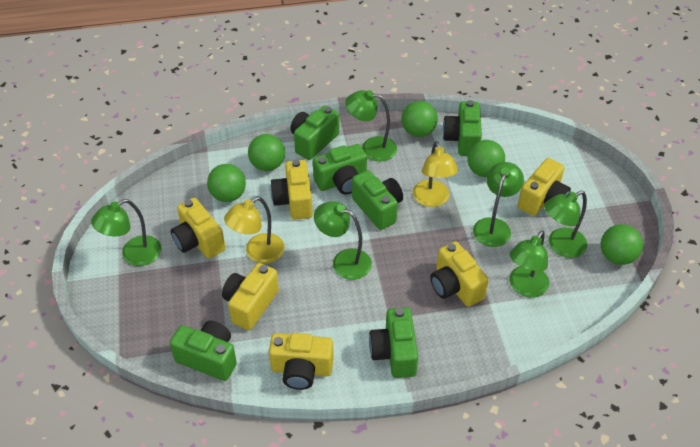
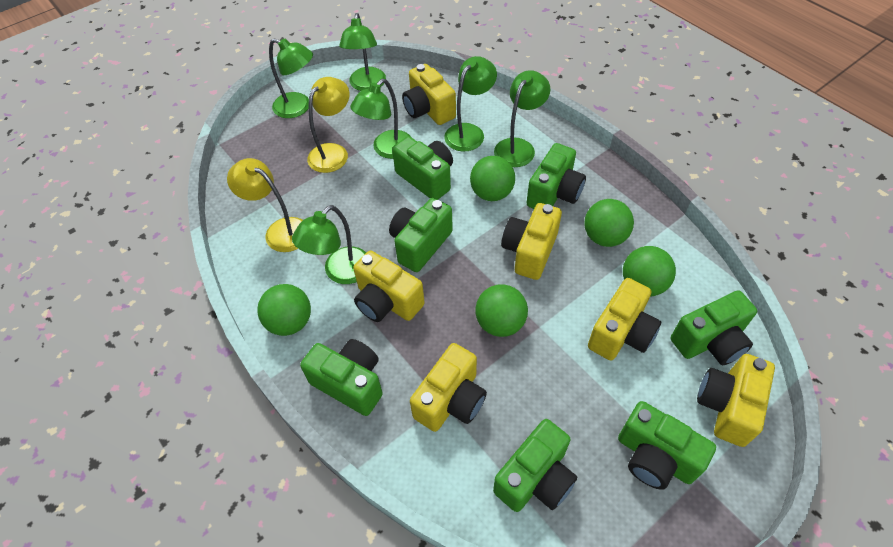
green camera: 6 -> 7

